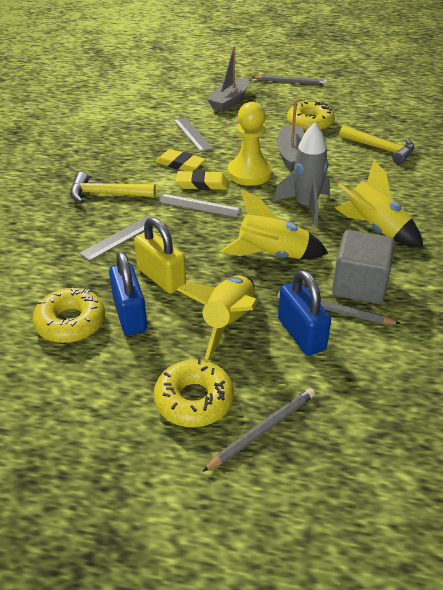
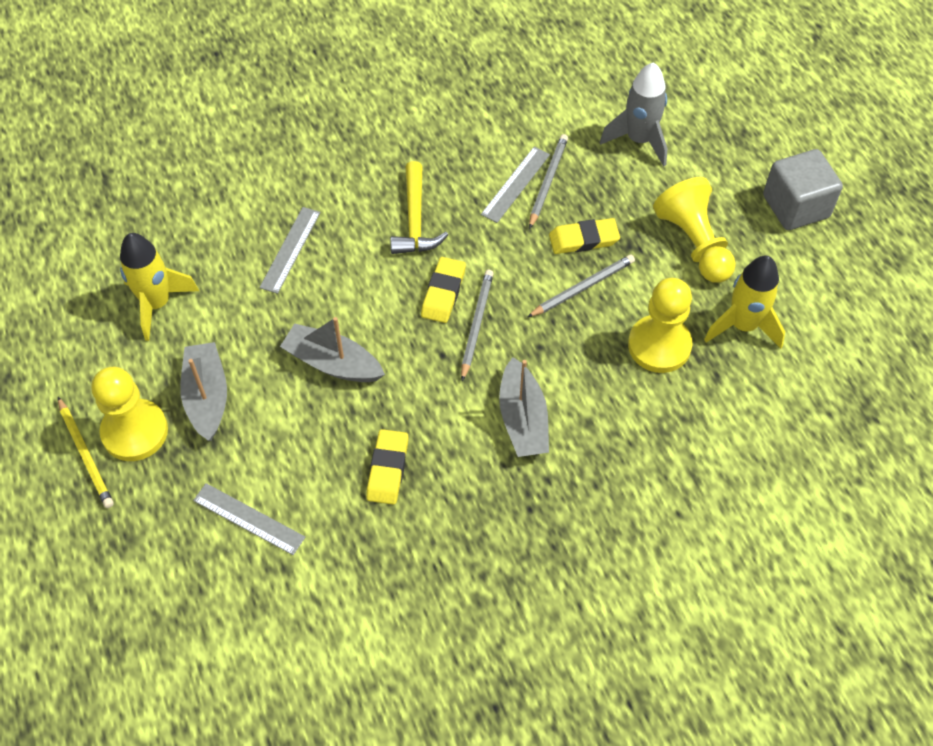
blue padlock: 2 -> 0
grey boat: 2 -> 3
yellow donut: 3 -> 0
yellow eraser: 2 -> 3
yellow hammer: 2 -> 1
yellow padlock: 1 -> 0
yellow pawn: 1 -> 3
yellow pencil: 0 -> 1
yellow rocket: 3 -> 2

